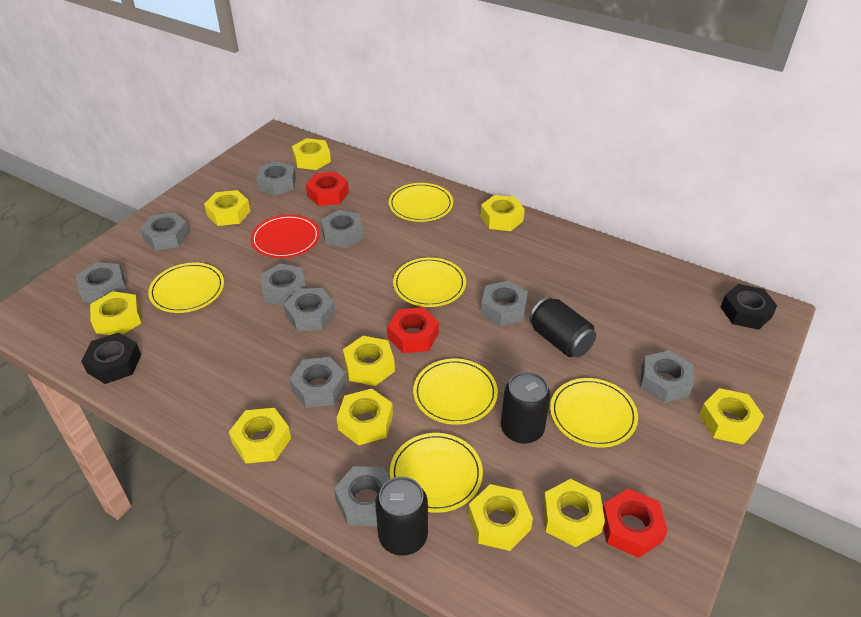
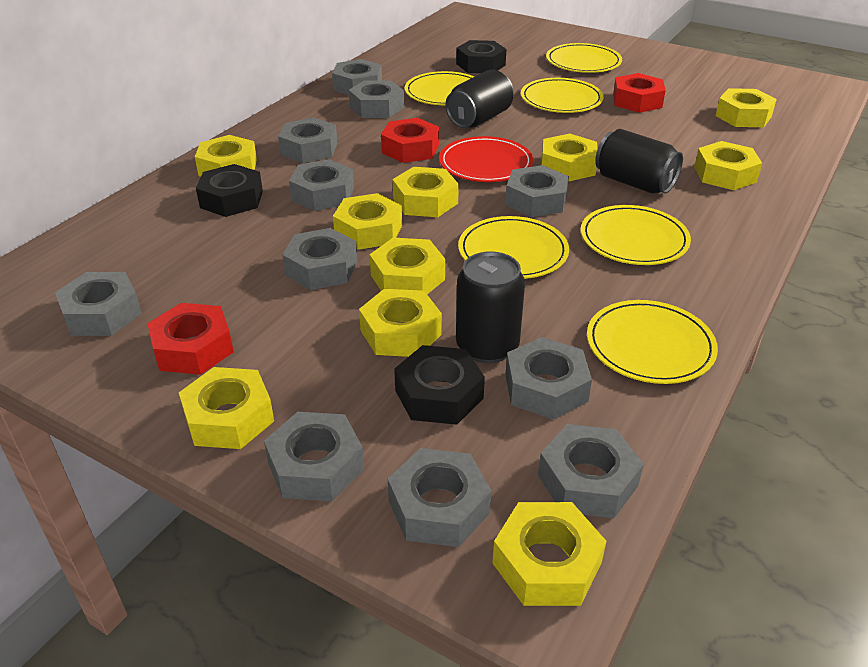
black nut: 2 -> 3
grey nut: 10 -> 11

